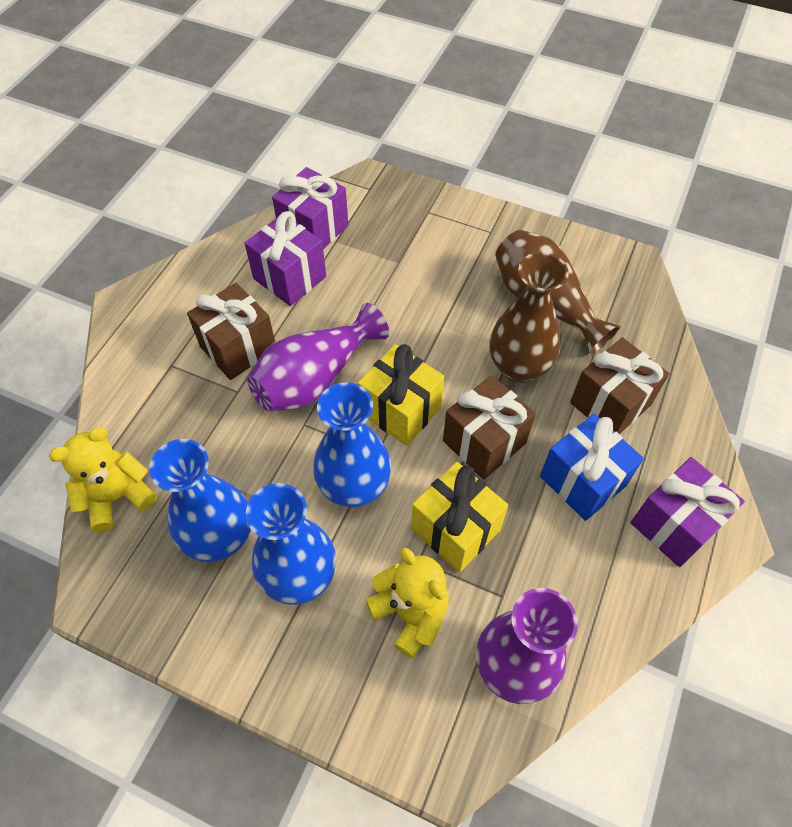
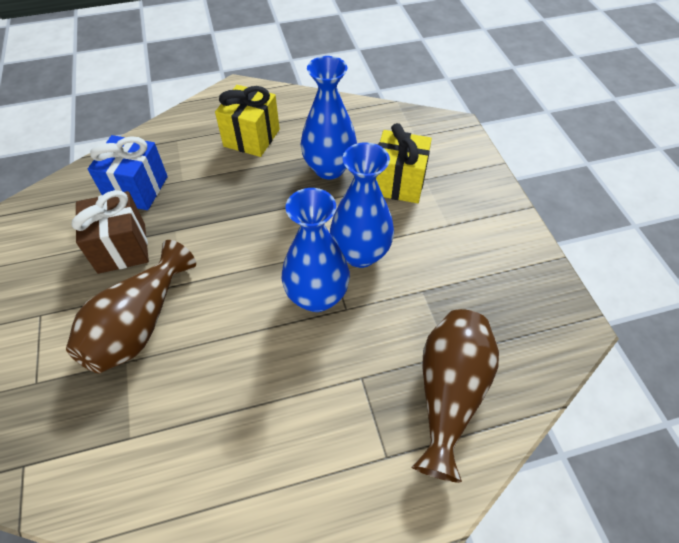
brown gift: 3 -> 1
purple gift: 3 -> 0
purple vase: 2 -> 0
yellow teddy bear: 2 -> 0

